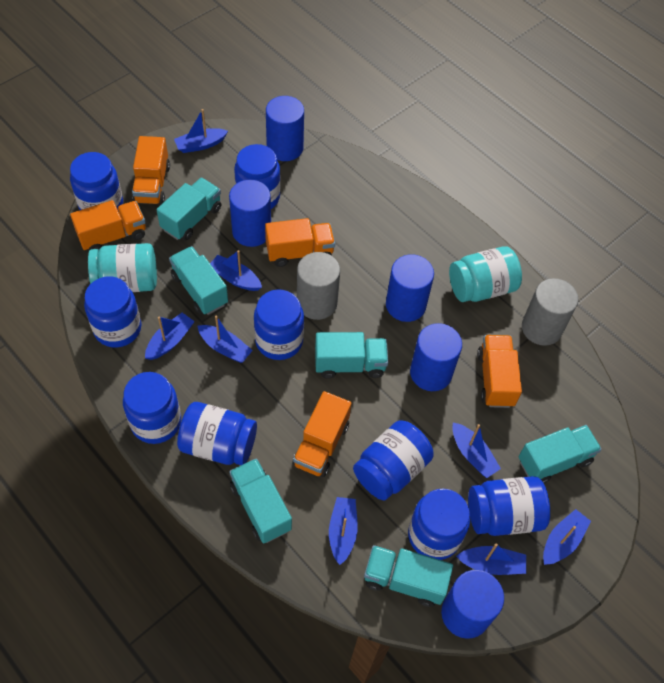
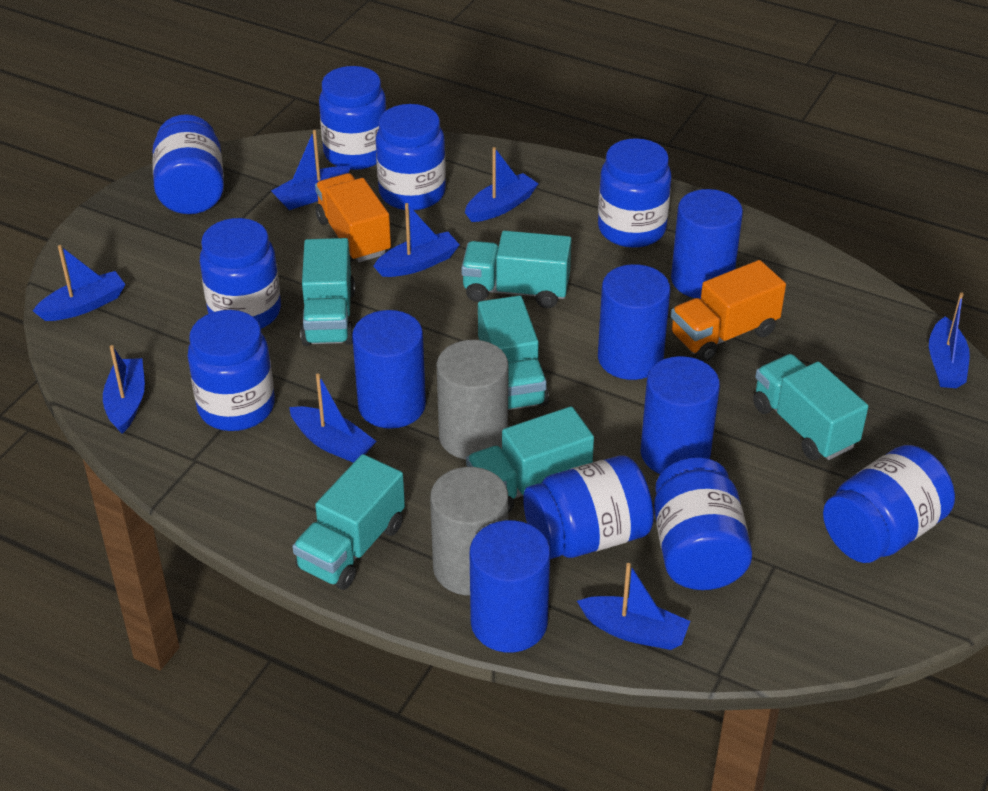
orange truck: 5 -> 2
turquoise jar: 2 -> 0

